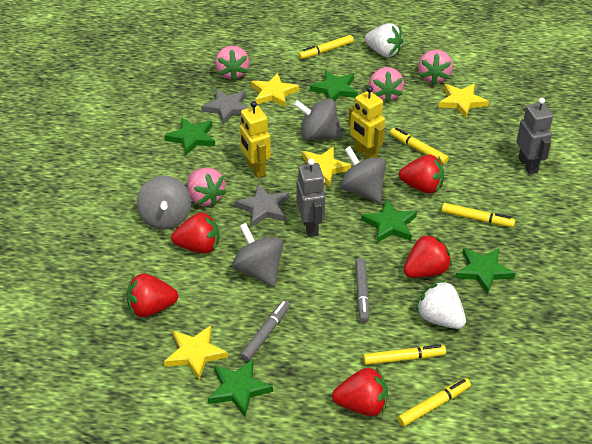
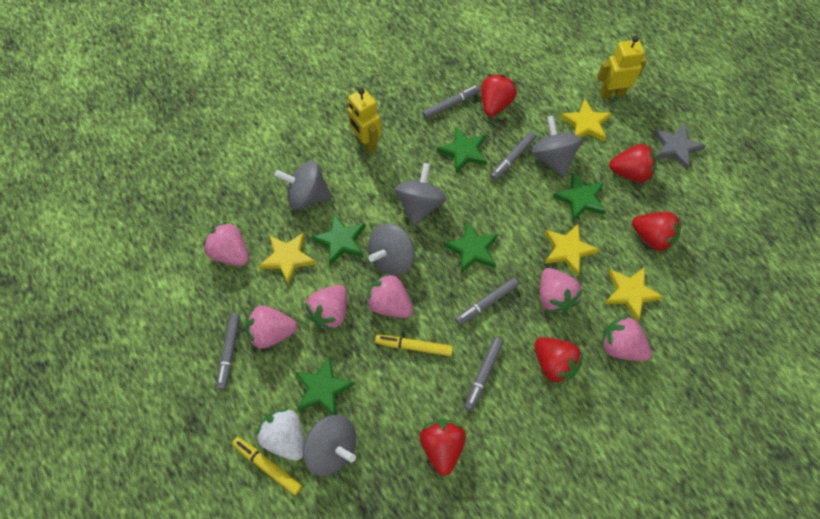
grey marker: 2 -> 5
grey robot: 2 -> 0
grey spinning top: 4 -> 5
grey star: 2 -> 1
pink strawberry: 4 -> 6
white strawberry: 2 -> 1
yellow marker: 5 -> 2

